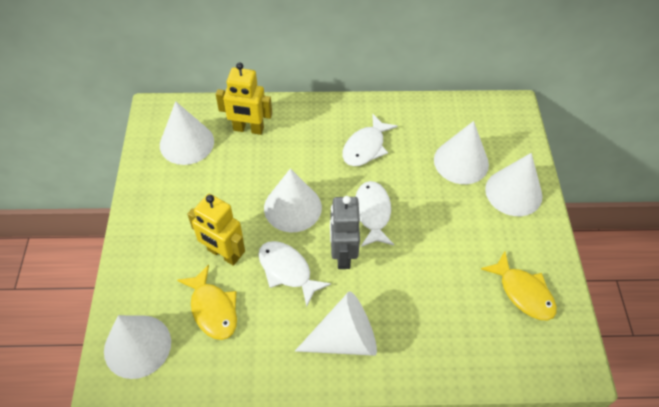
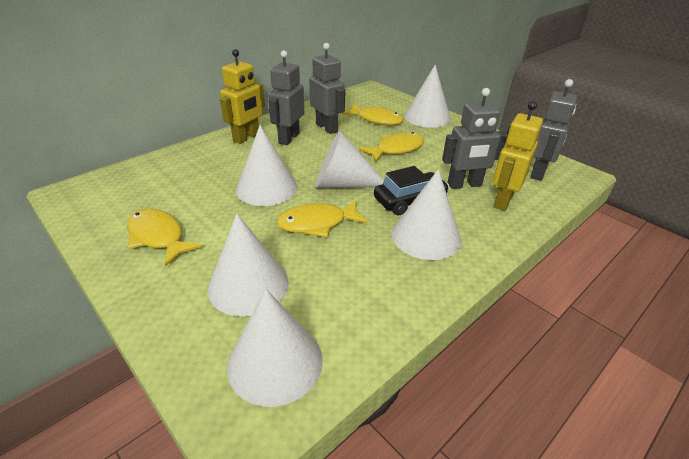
black car: 0 -> 1
grey robot: 1 -> 4
white fish: 3 -> 0
yellow fish: 2 -> 4

